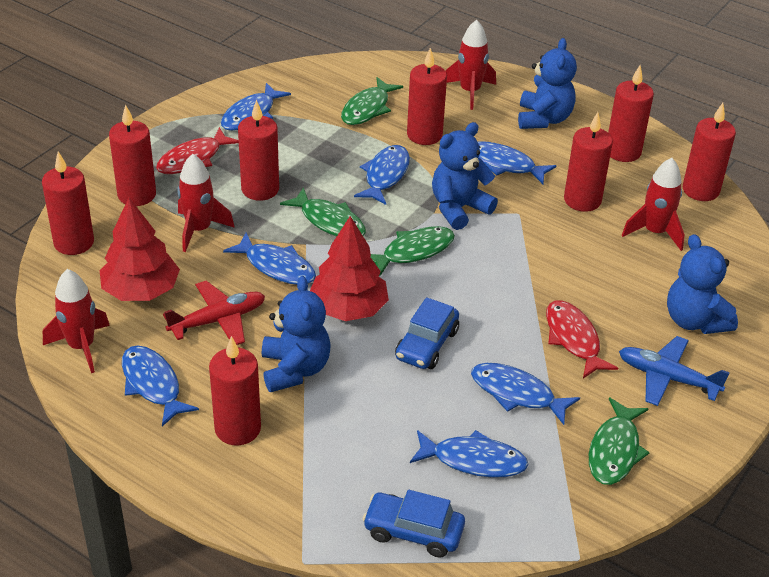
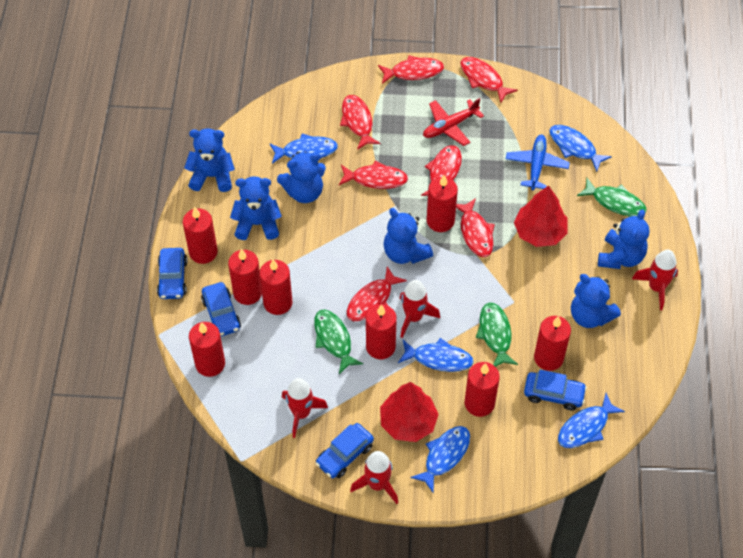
blue car: 2 -> 4
blue fish: 7 -> 5
blue teddy bear: 4 -> 6
green fish: 4 -> 3
red fish: 2 -> 7

